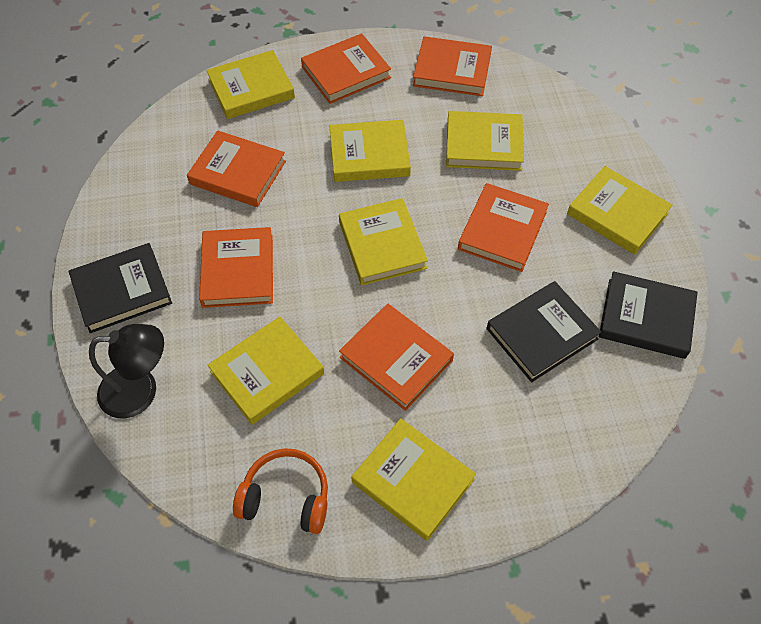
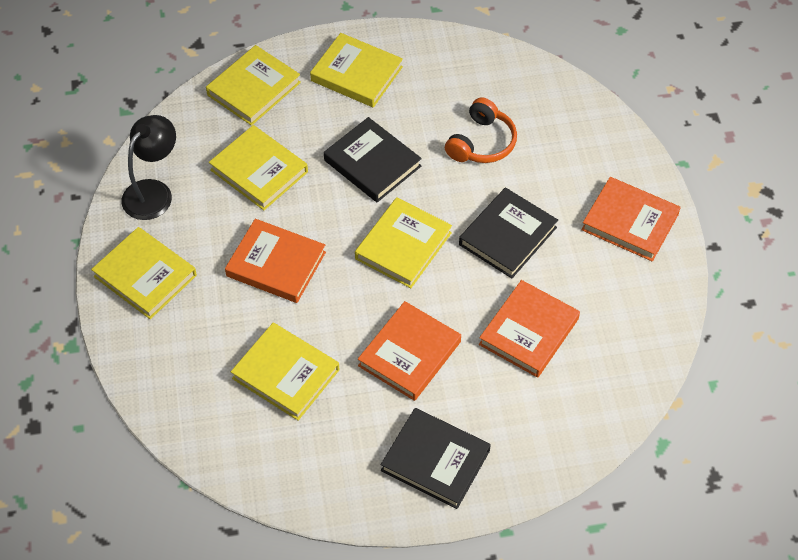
orange book: 6 -> 4
yellow book: 7 -> 6

